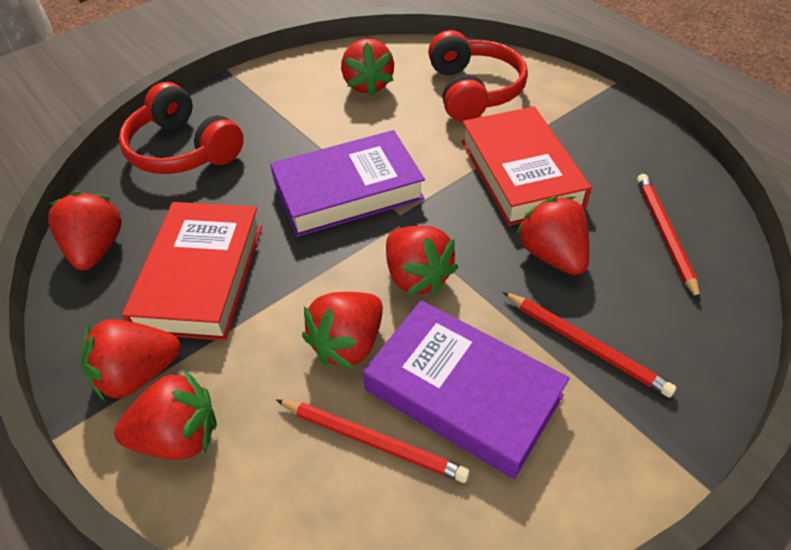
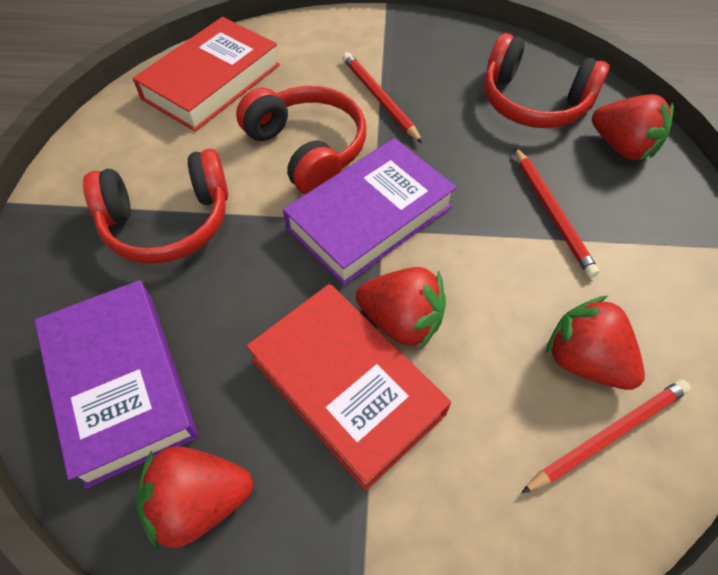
red headphones: 2 -> 3
red strawberry: 7 -> 4

